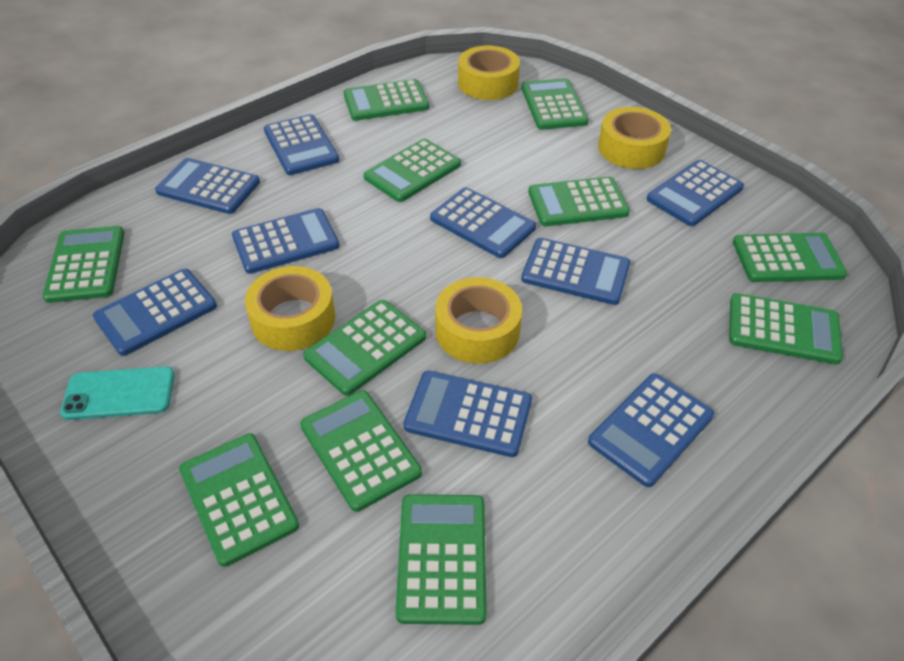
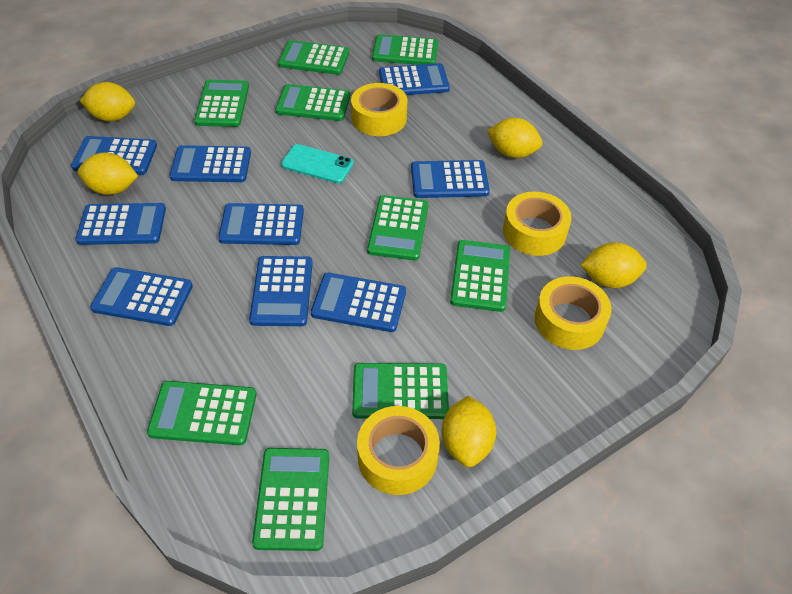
green calculator: 11 -> 9
yellow lemon: 0 -> 5

